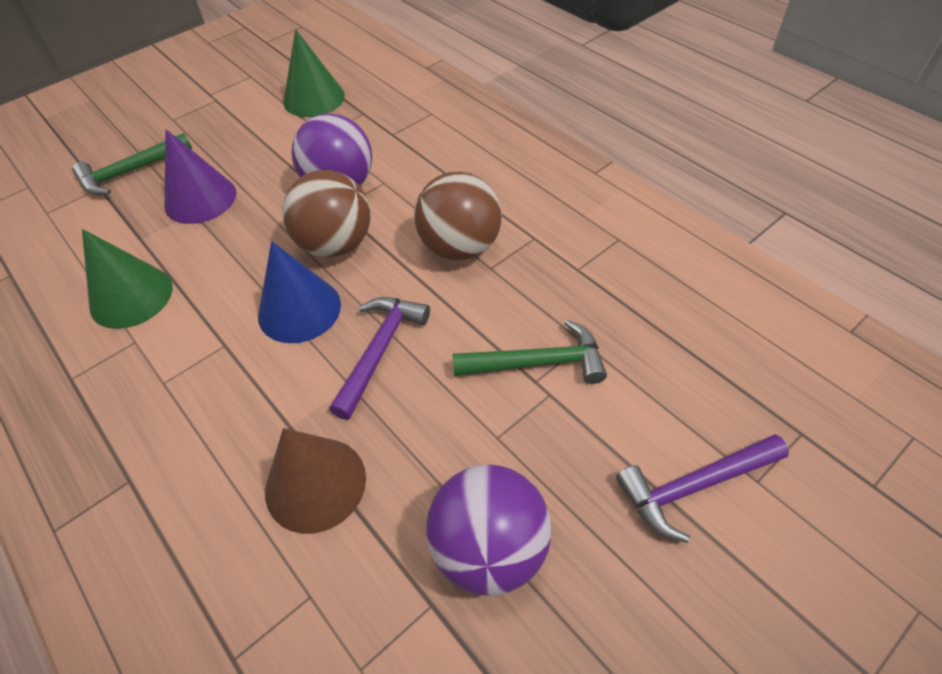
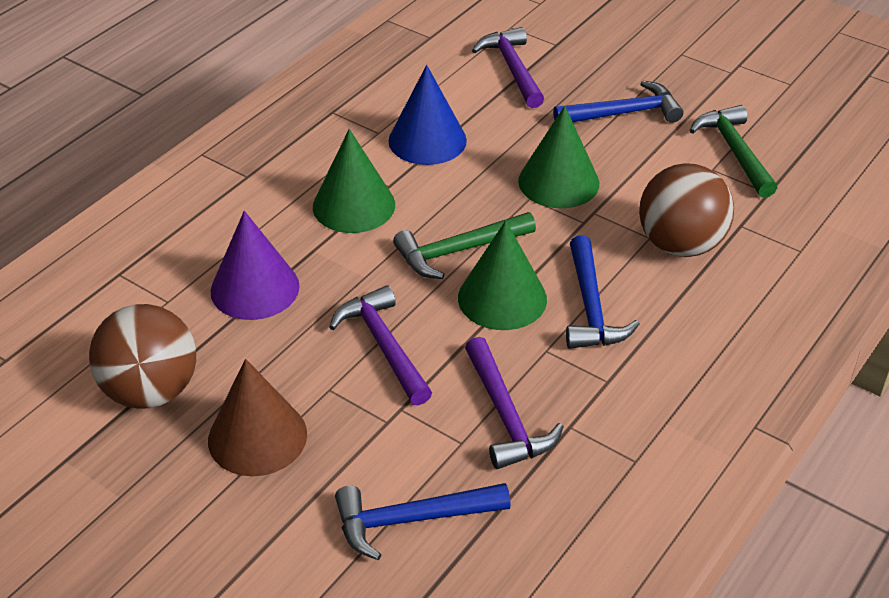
blue hammer: 0 -> 3
green cone: 2 -> 3
purple ball: 2 -> 0
purple hammer: 2 -> 3

